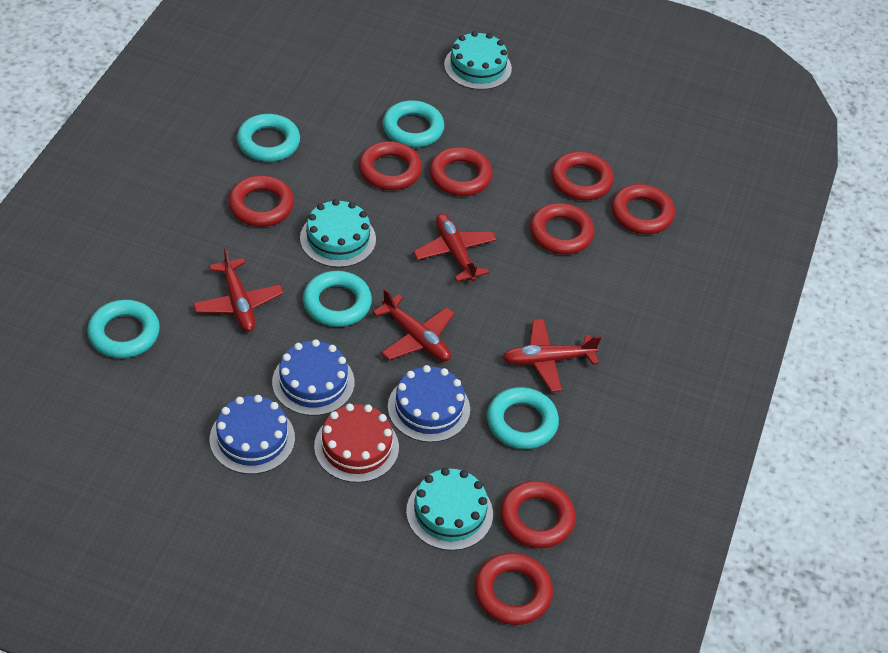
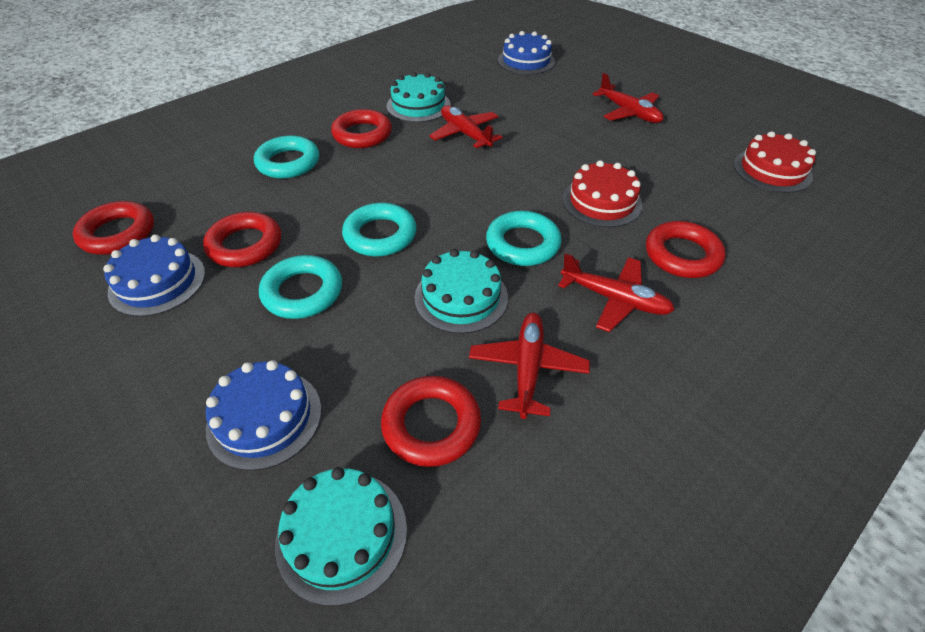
red cake: 1 -> 2
red ring: 8 -> 5
turquoise ring: 5 -> 4

